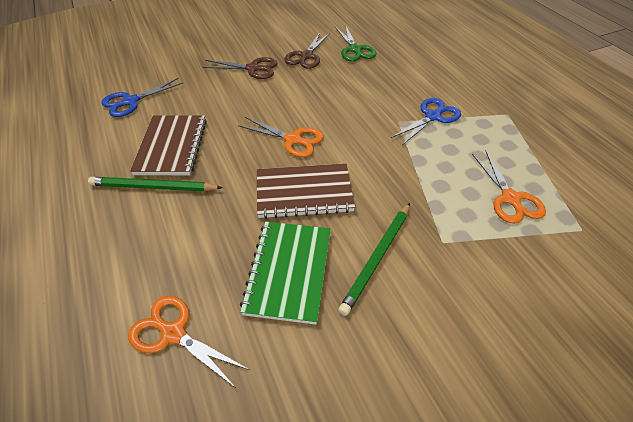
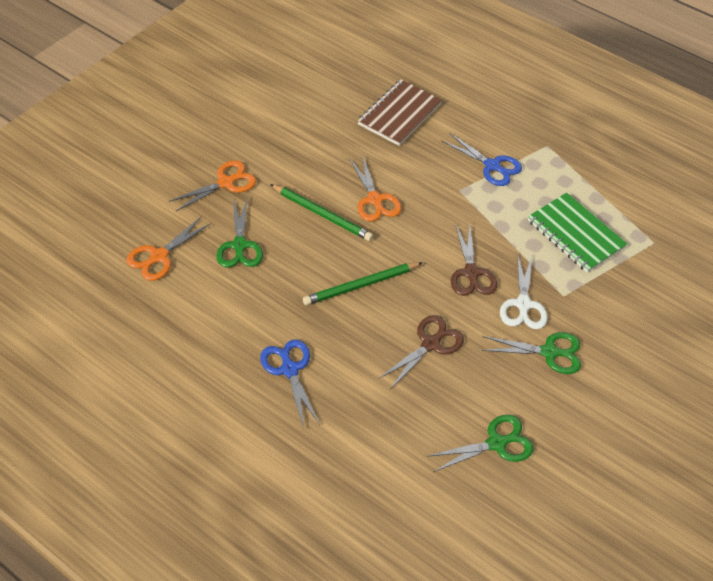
brown notebook: 2 -> 1
green scissors: 1 -> 3
white scissors: 0 -> 1

